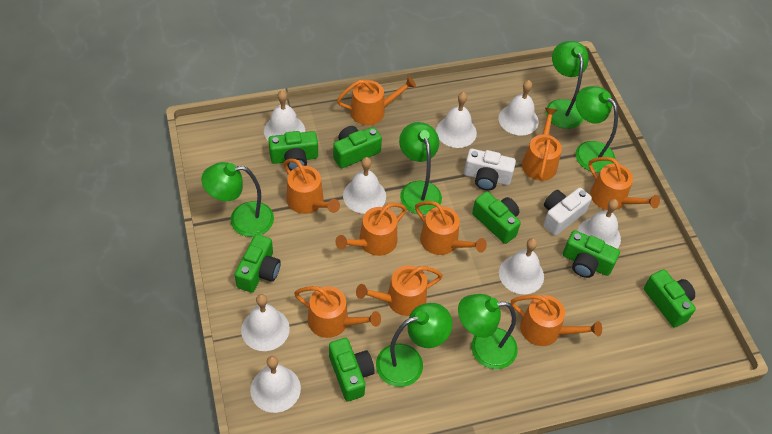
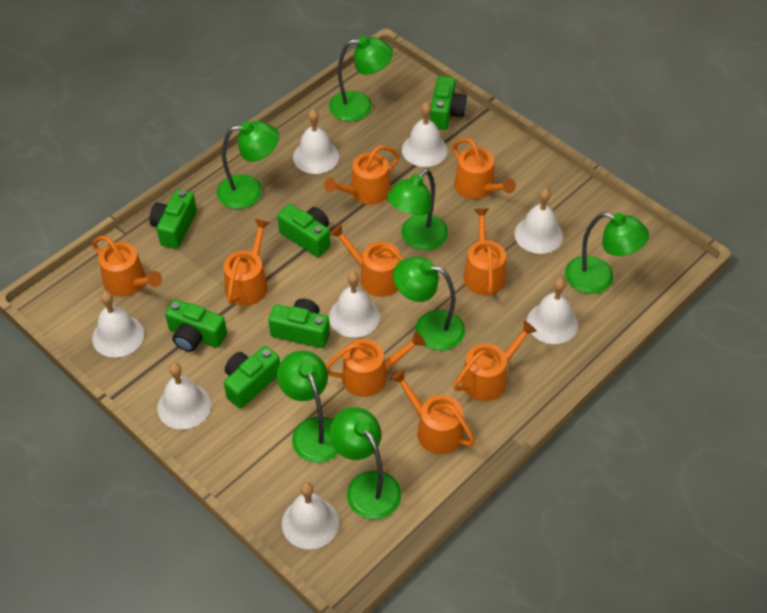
green camera: 7 -> 6
green lamp: 6 -> 7
white camera: 2 -> 0

